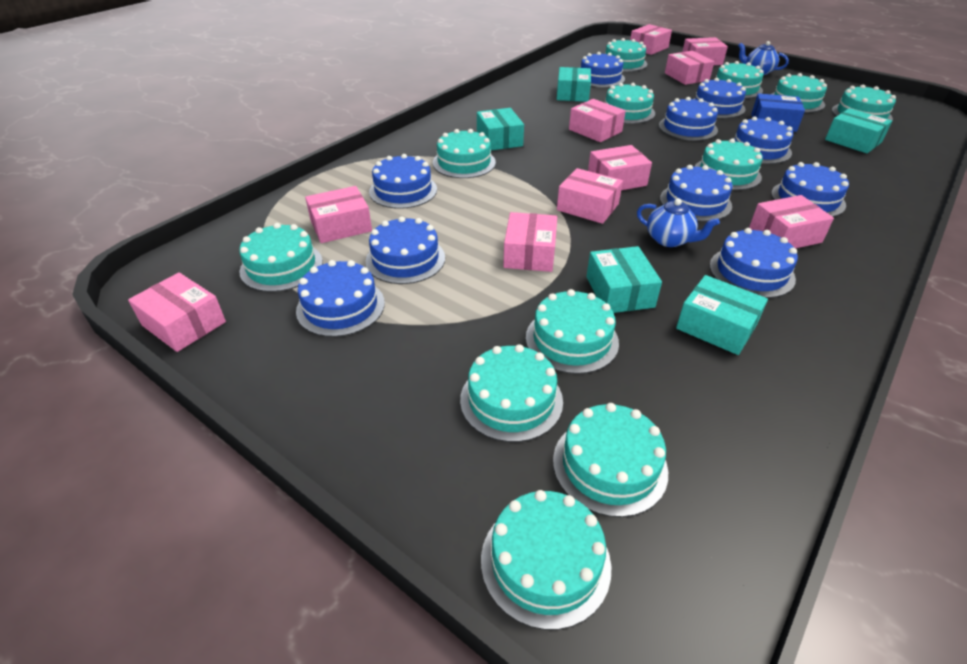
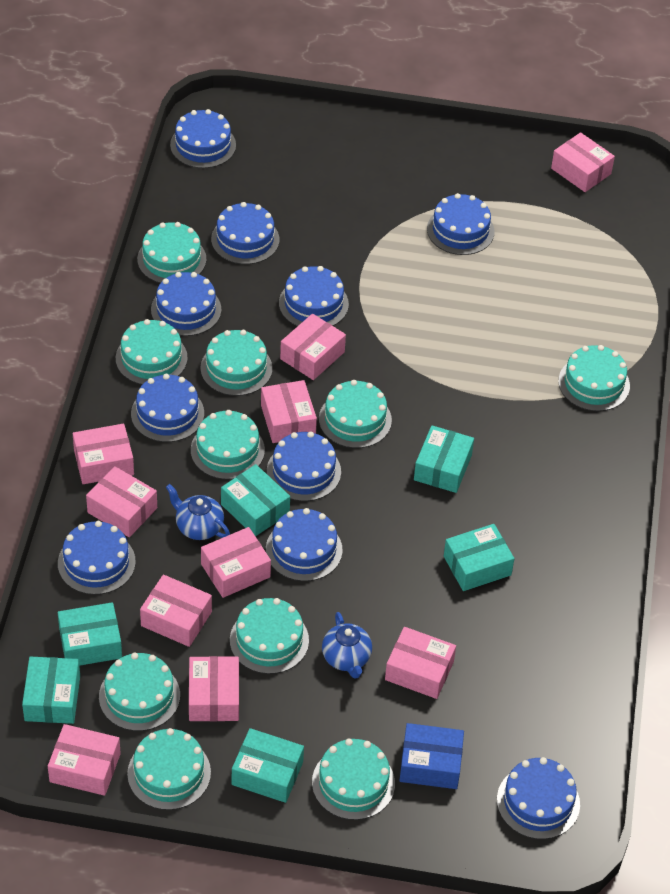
turquoise box: 5 -> 6
turquoise cake: 12 -> 10

